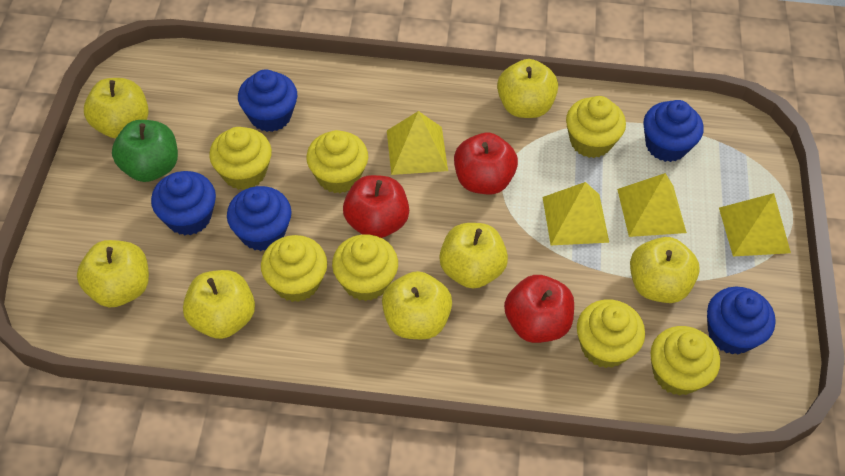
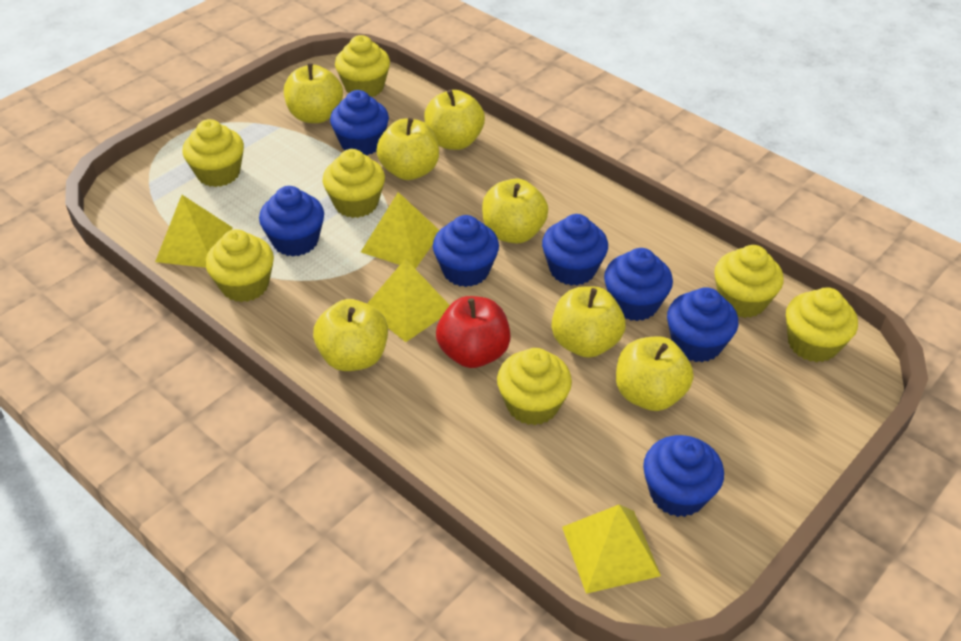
blue cupcake: 5 -> 7
green apple: 1 -> 0
red apple: 3 -> 1

